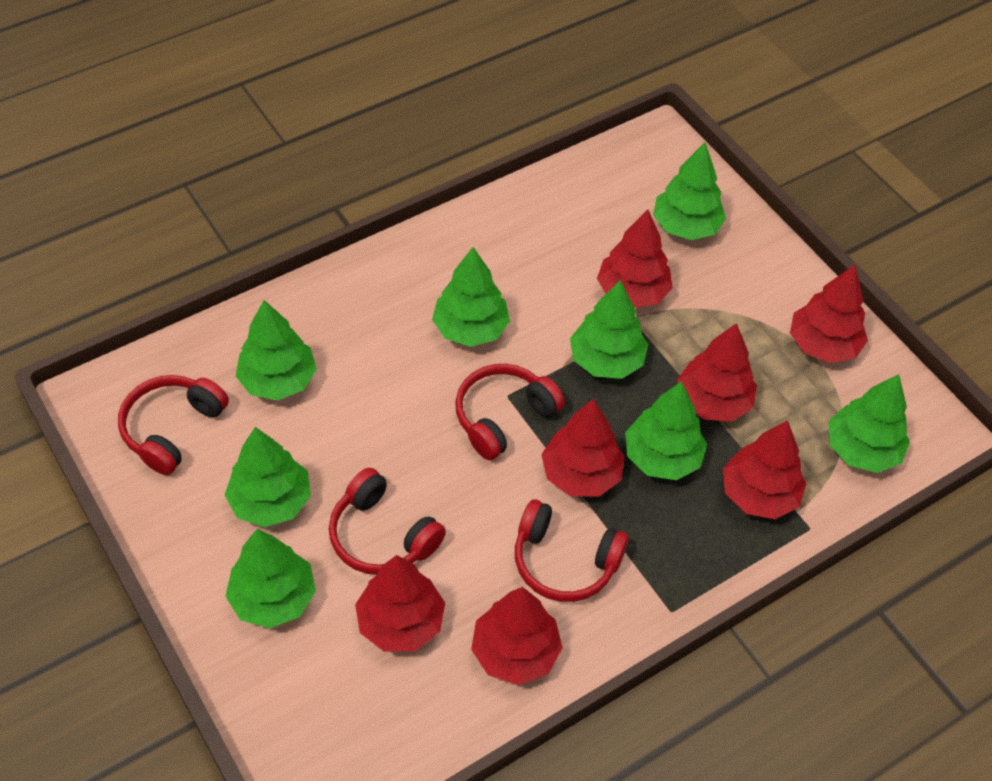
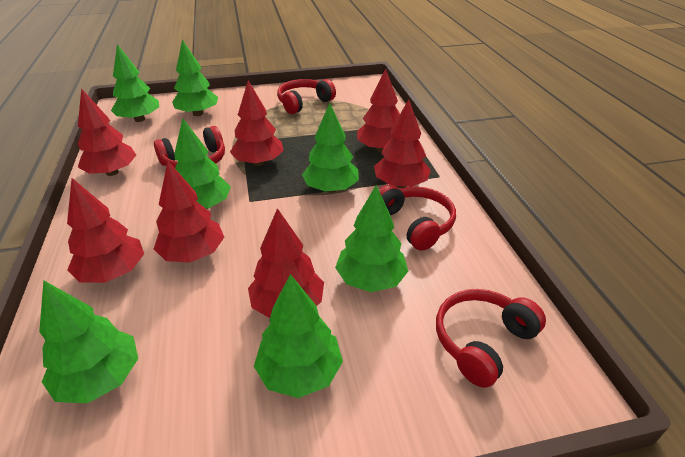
green tree: 8 -> 7

